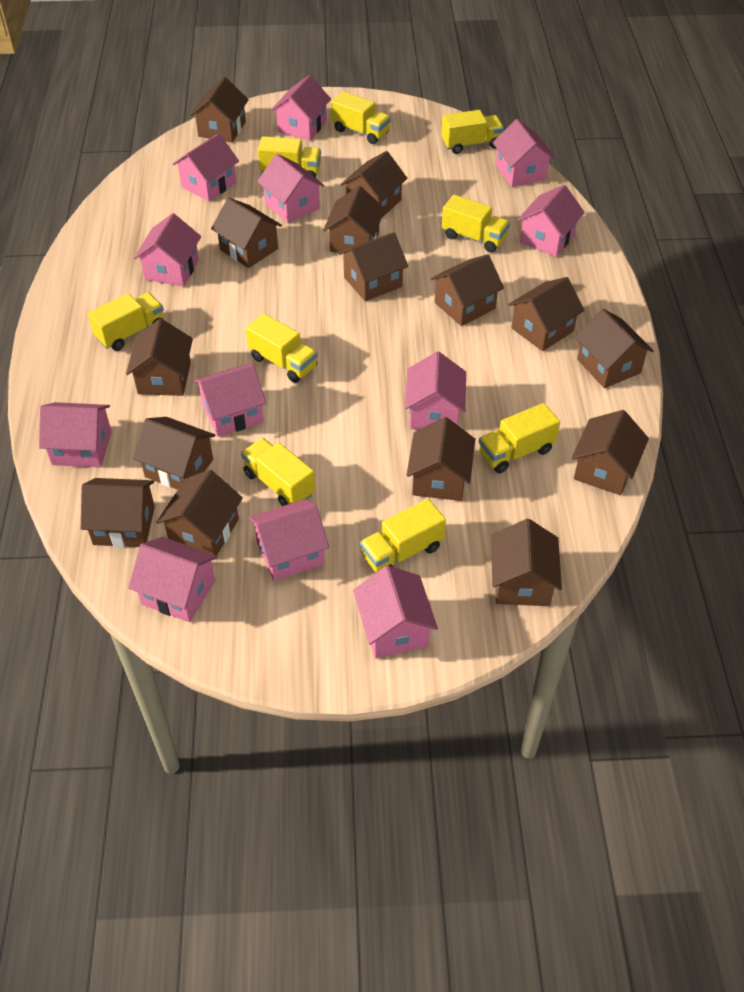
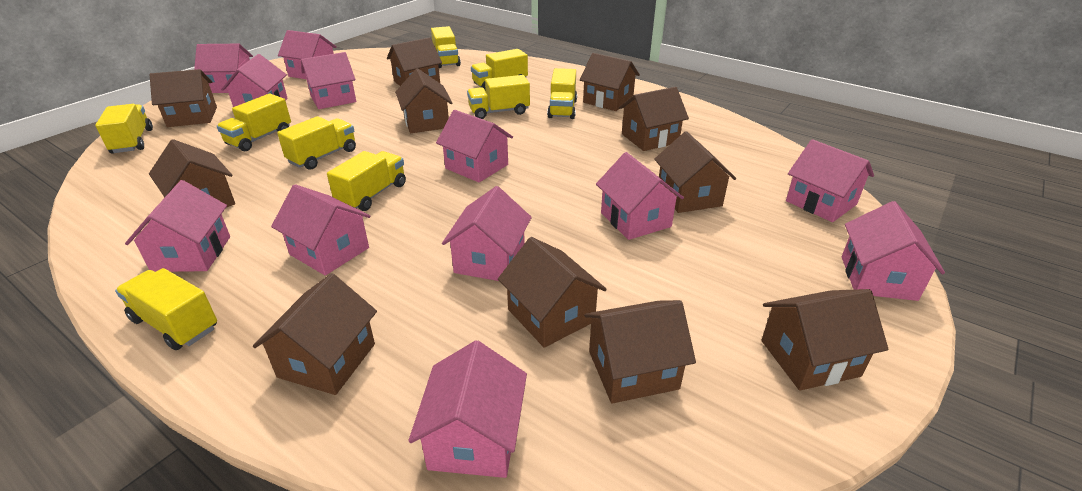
brown house: 15 -> 11

